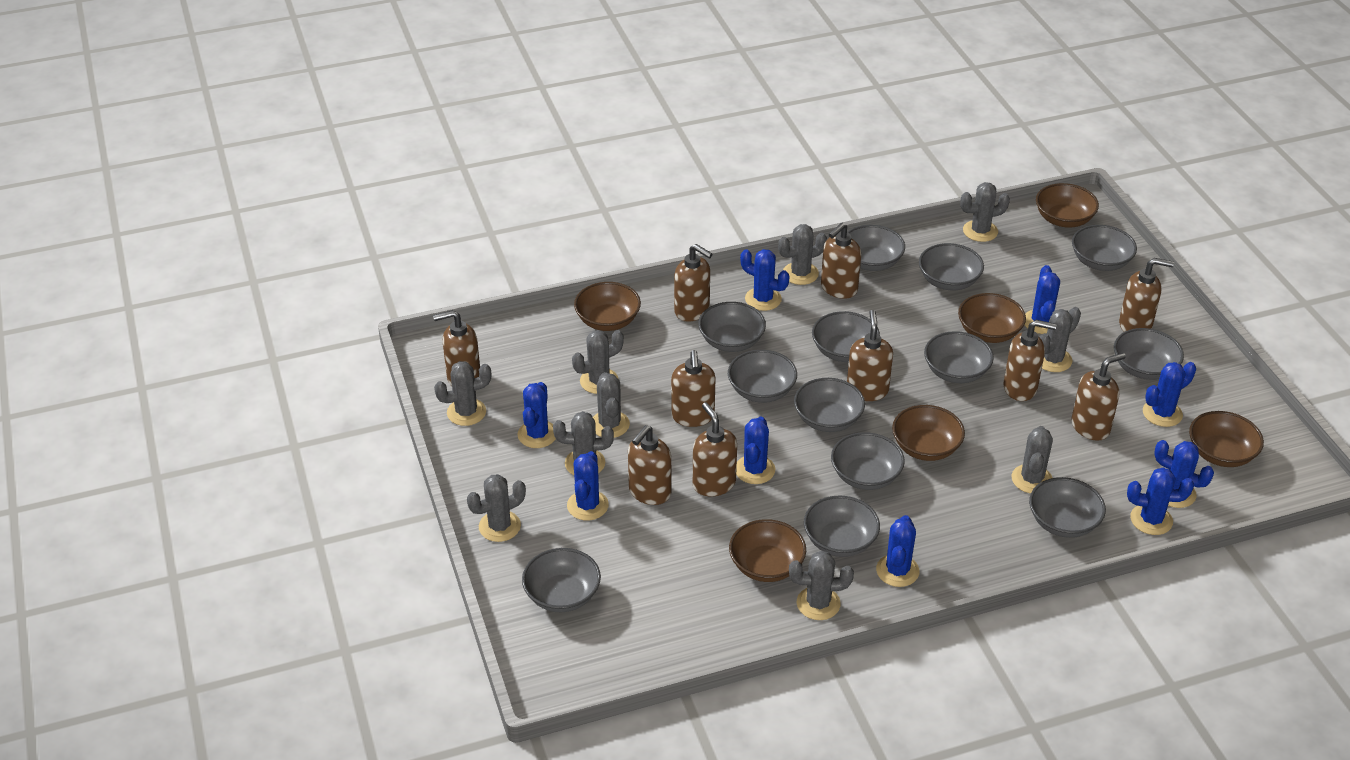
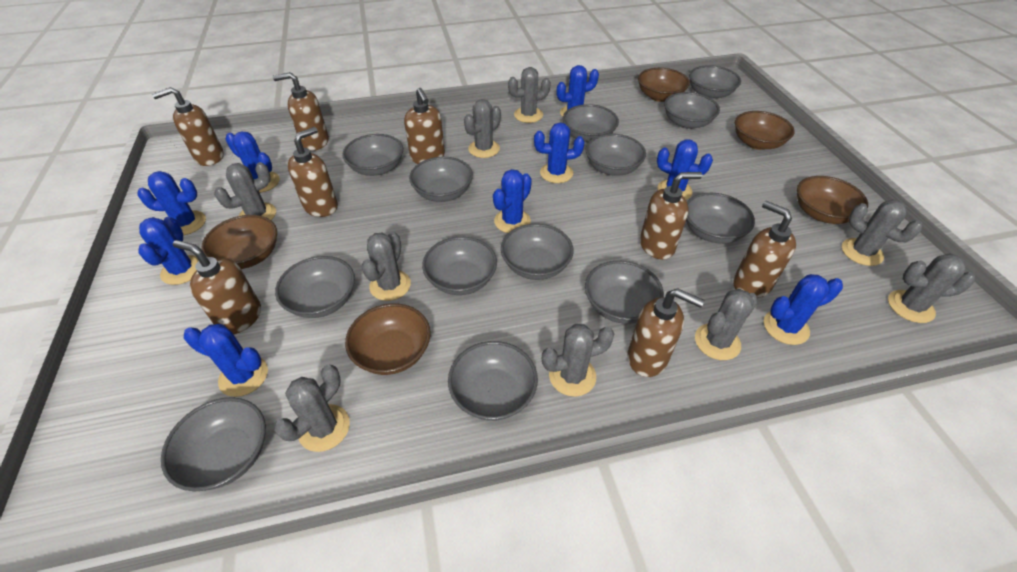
brown bowl: 6 -> 5
brown soap dispenser: 10 -> 8
grey cactus: 10 -> 9

